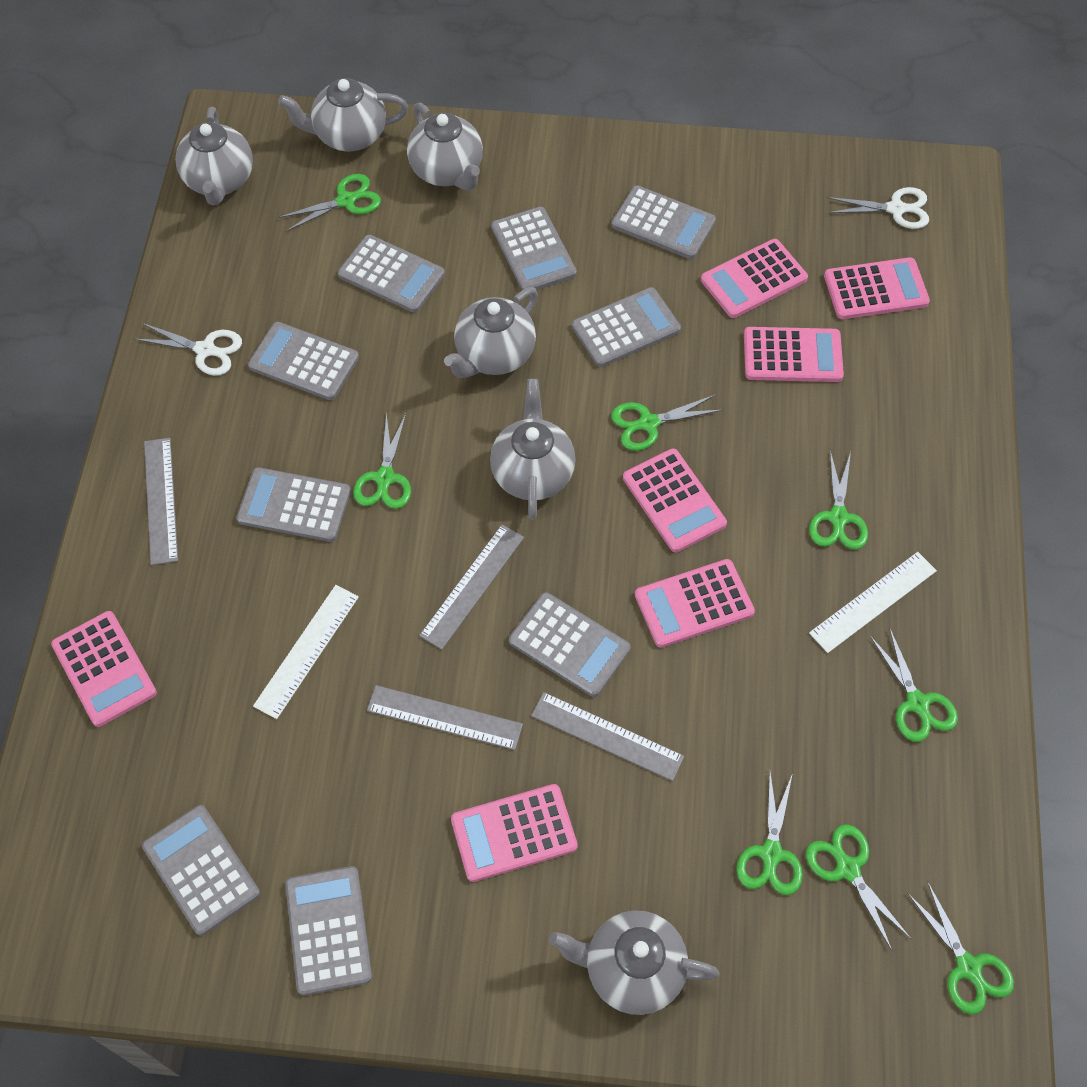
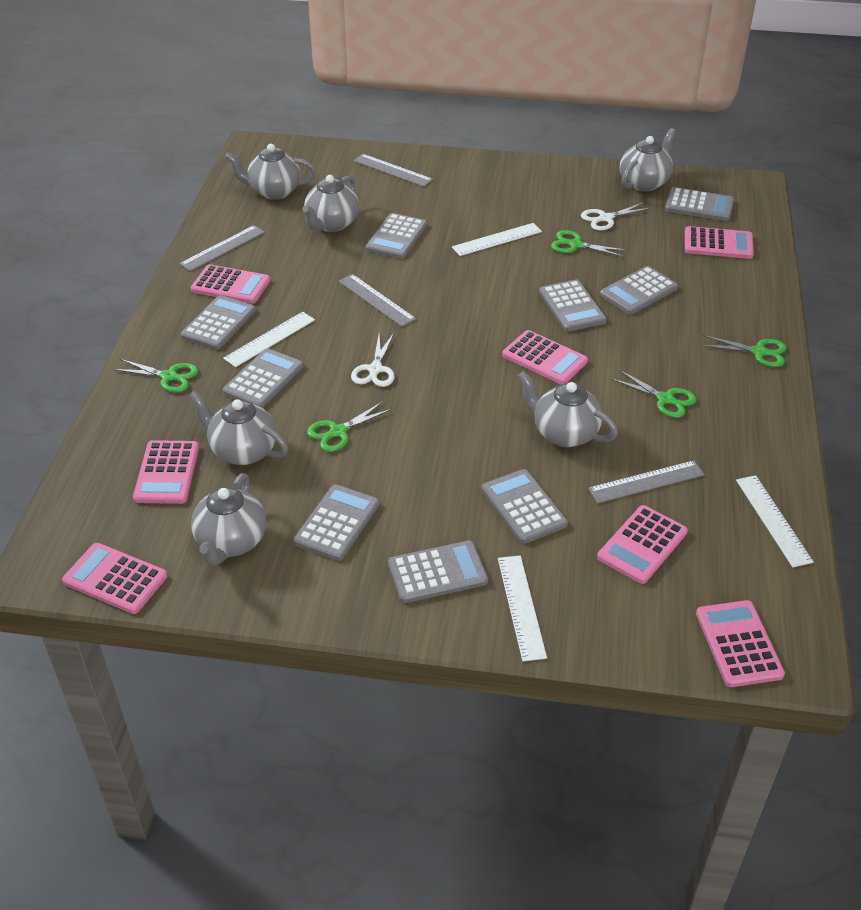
green scissors: 8 -> 5
white ruler: 2 -> 4

